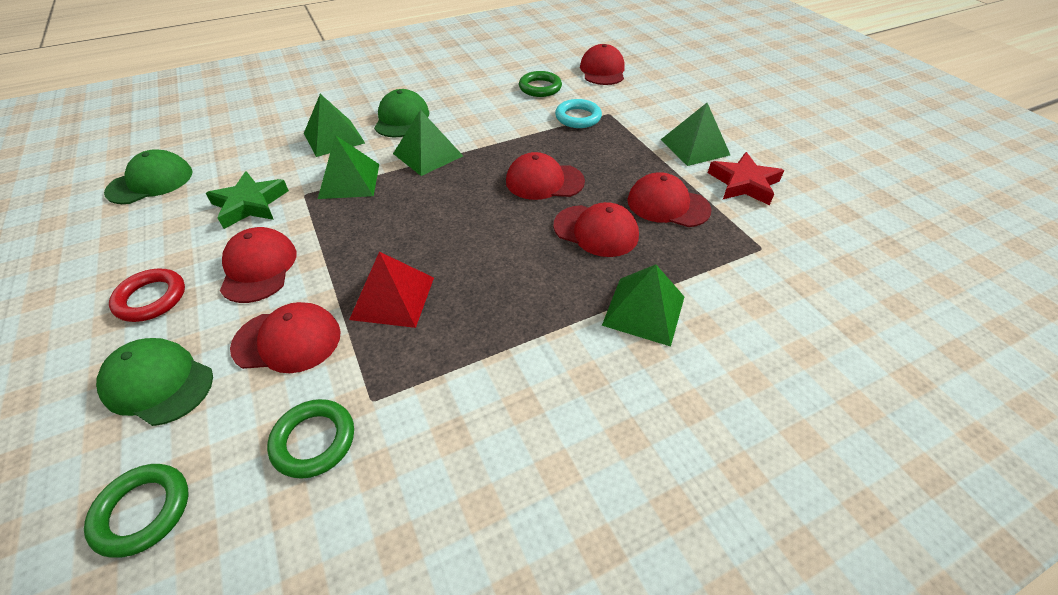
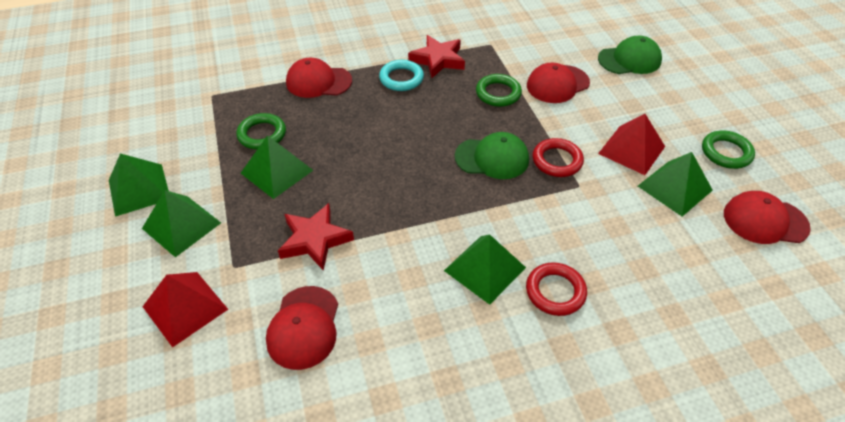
green cap: 3 -> 2
green star: 1 -> 0
red cap: 6 -> 4
red pyramid: 1 -> 2
red ring: 1 -> 2
red star: 1 -> 2

